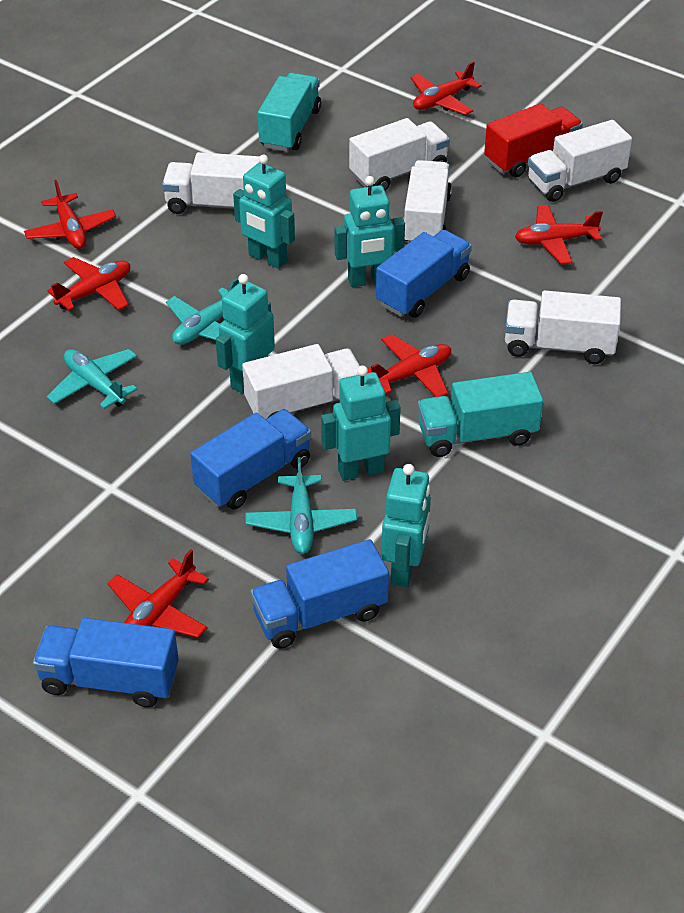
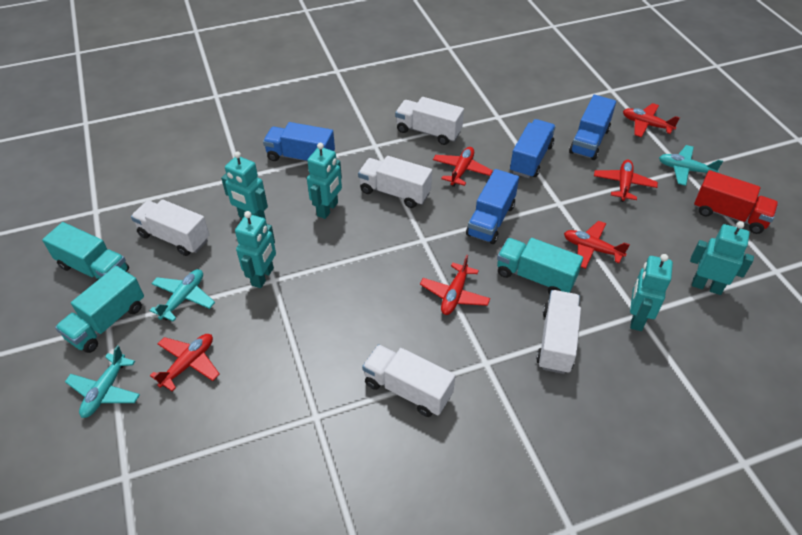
turquoise truck: 2 -> 3
white truck: 6 -> 5

